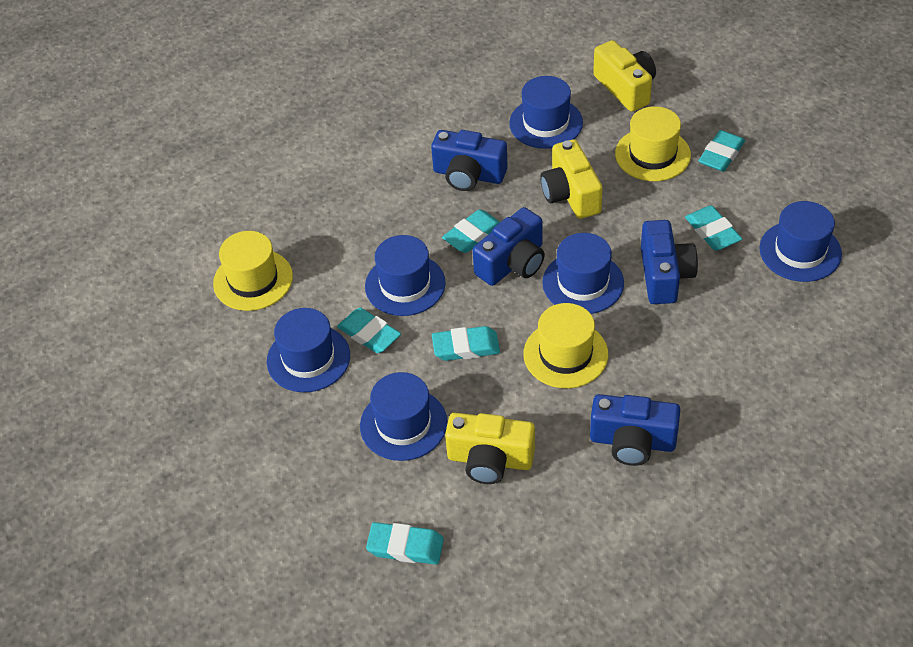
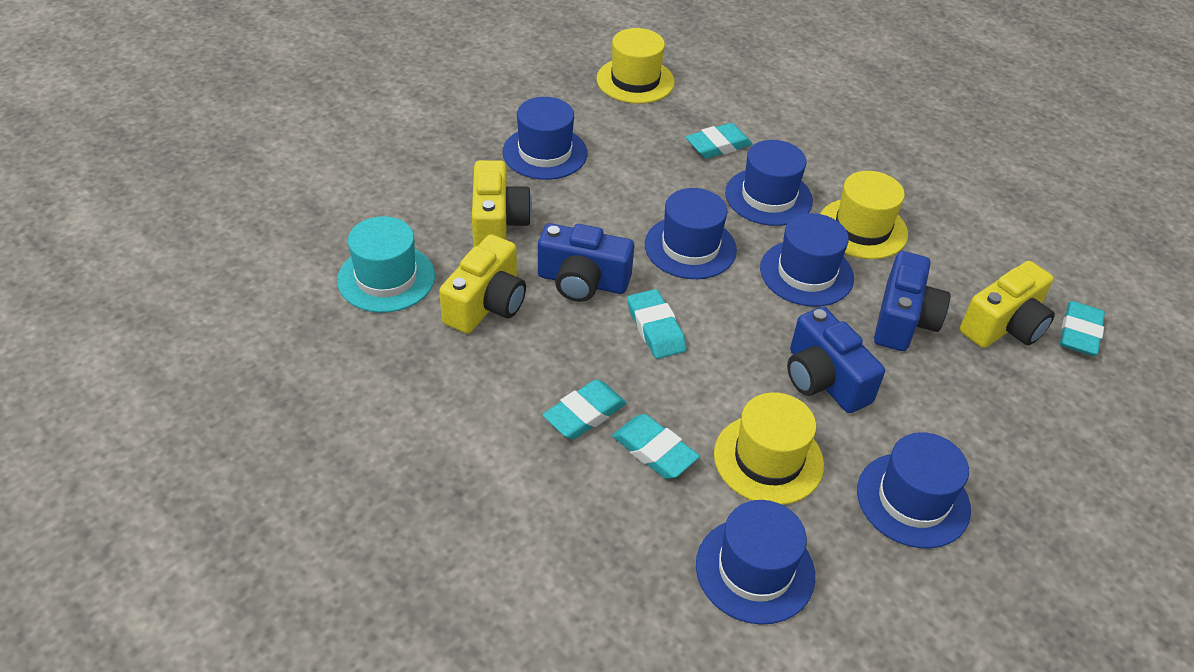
blue camera: 4 -> 3
turquoise eraser: 6 -> 5
turquoise hat: 0 -> 1

